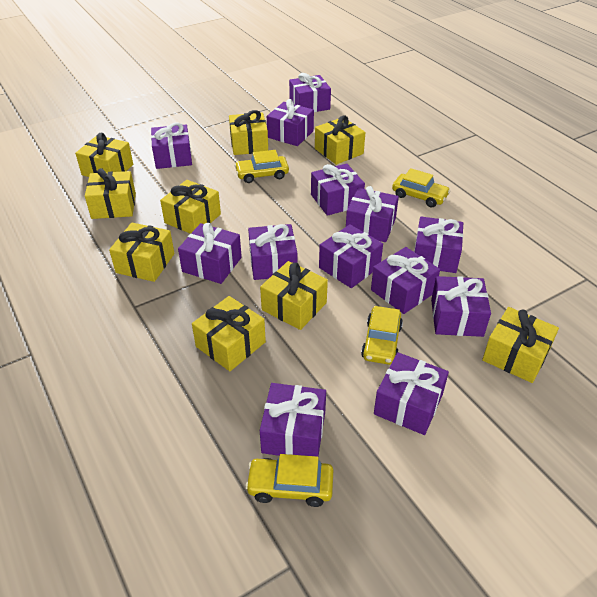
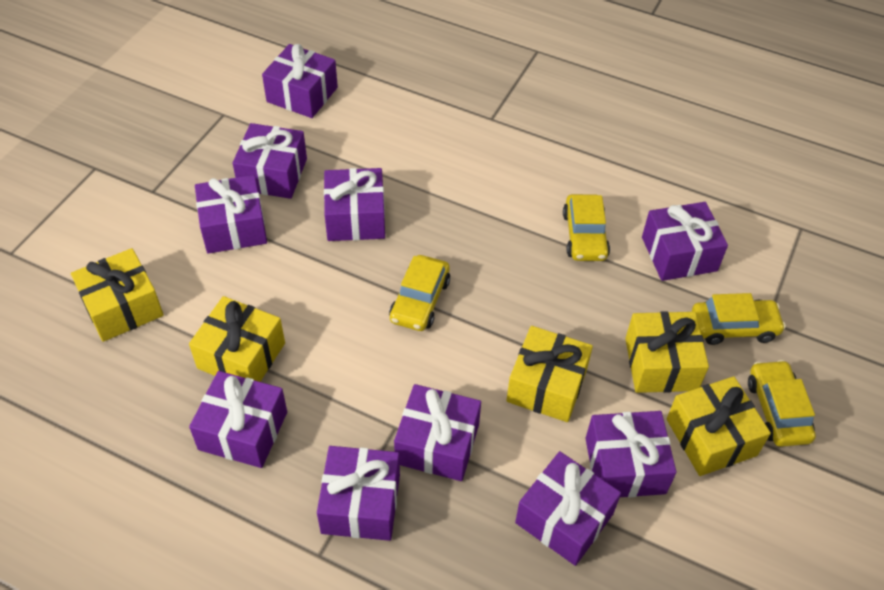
purple gift: 13 -> 10
yellow gift: 9 -> 5

